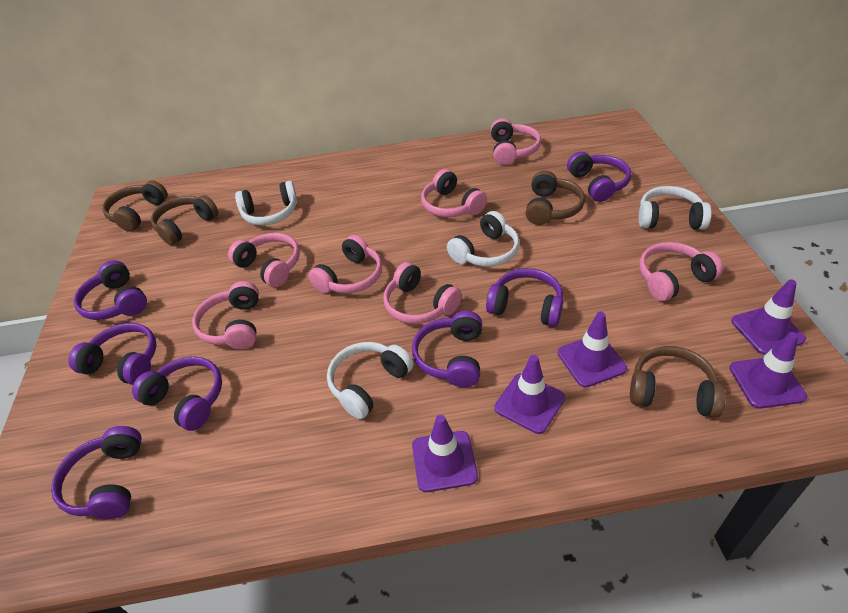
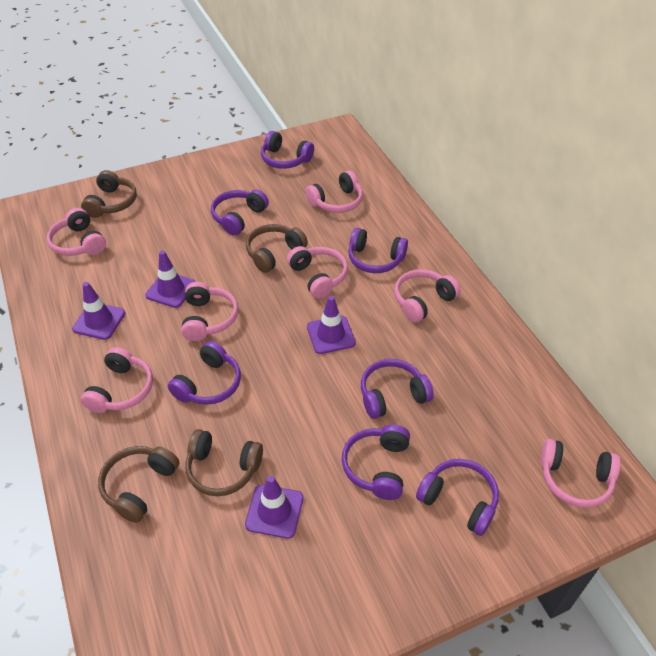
purple traffic cone: 5 -> 4
white headphones: 4 -> 0

